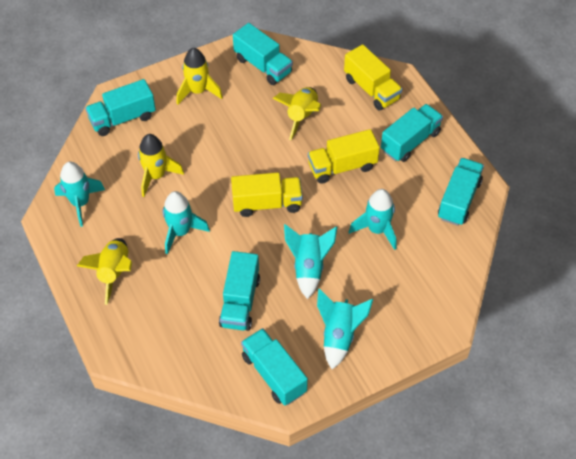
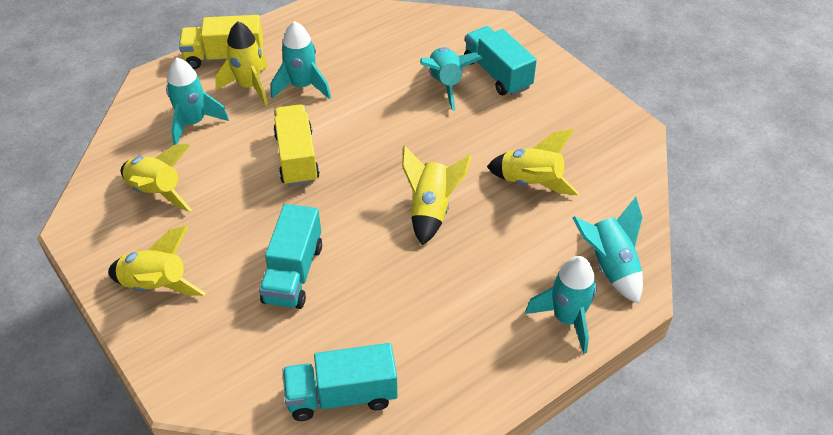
turquoise truck: 6 -> 3
yellow rocket: 4 -> 5
yellow truck: 3 -> 2

